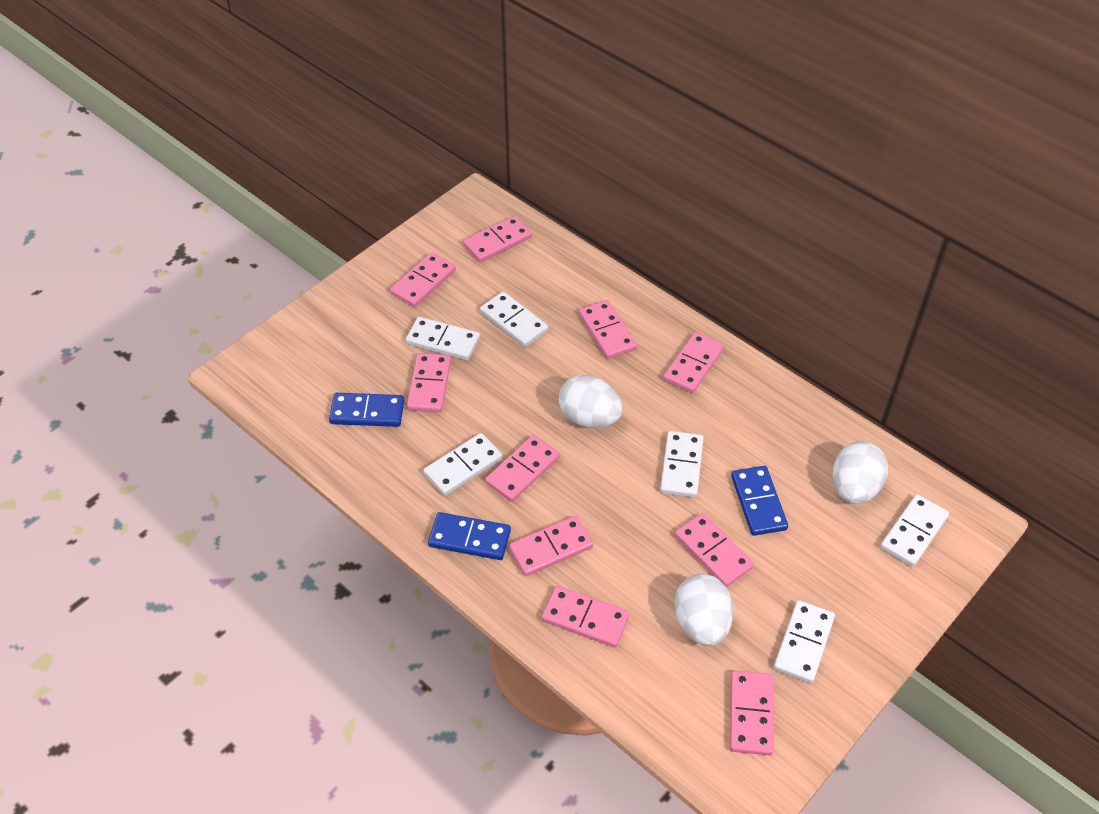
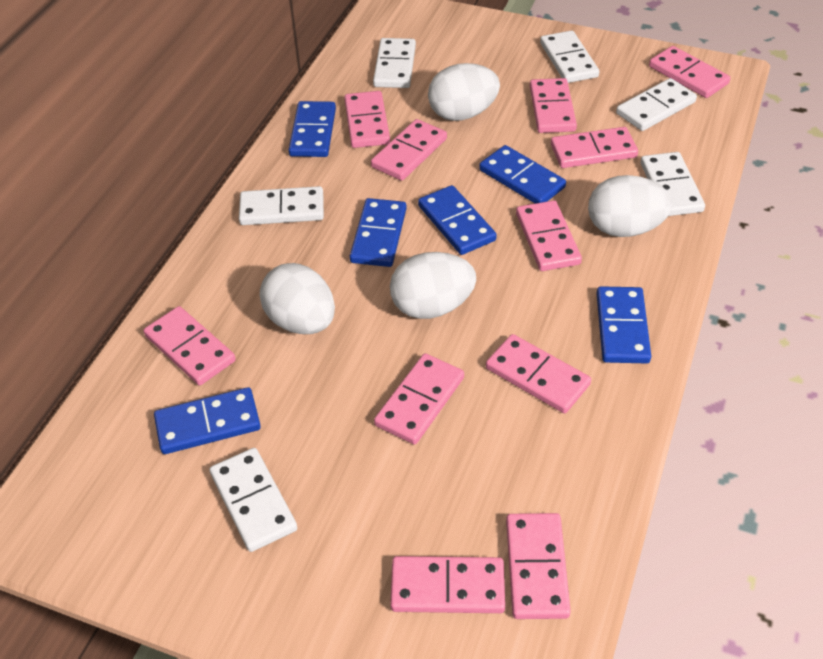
blue domino: 3 -> 6
pink domino: 10 -> 11
white egg: 3 -> 4

